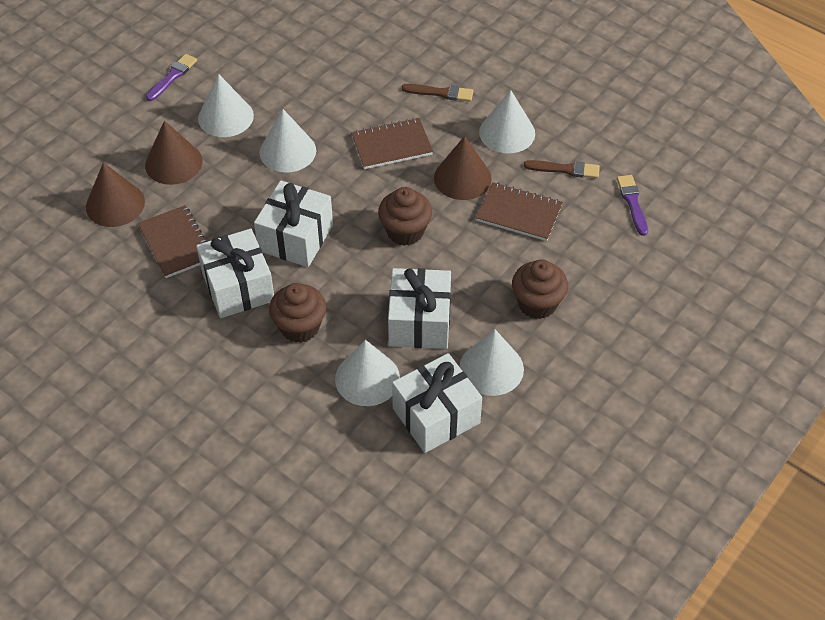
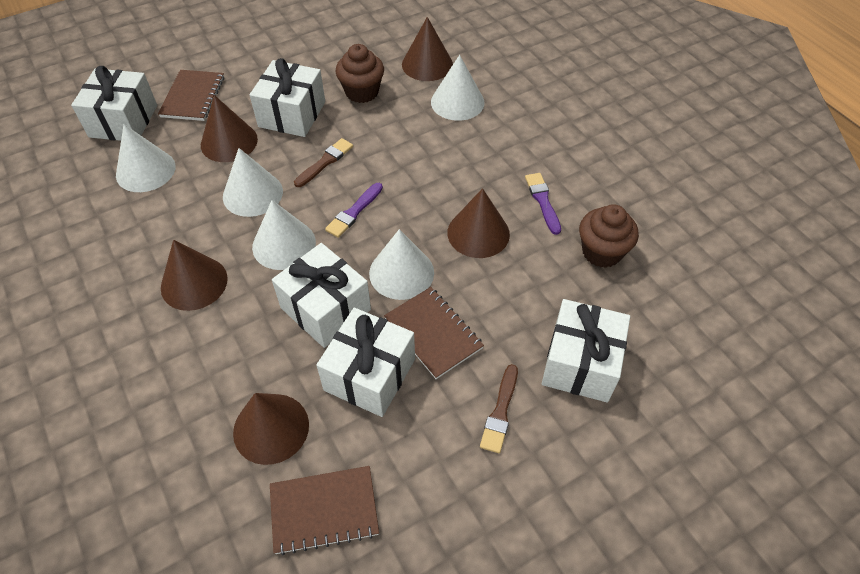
brown cone: 3 -> 5
brown cupcake: 3 -> 2
white gift: 4 -> 5

